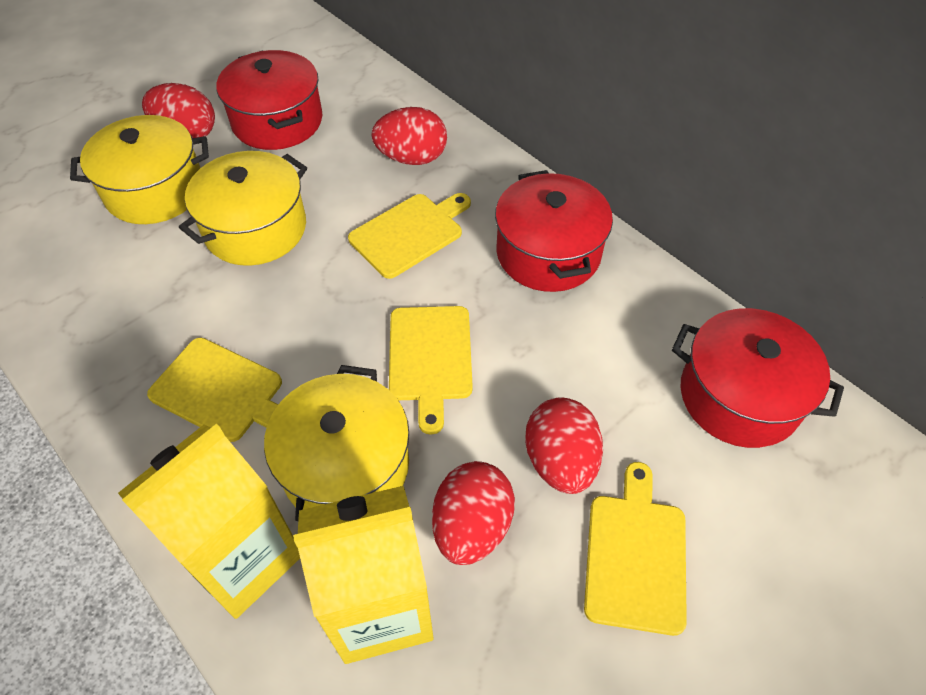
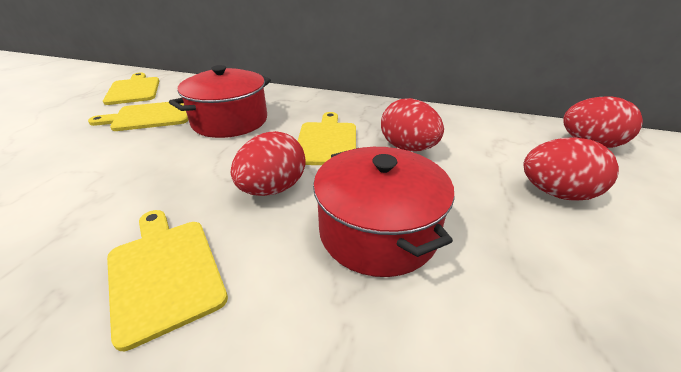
red pot: 3 -> 2
yellow carton: 2 -> 0
yellow pot: 3 -> 0

